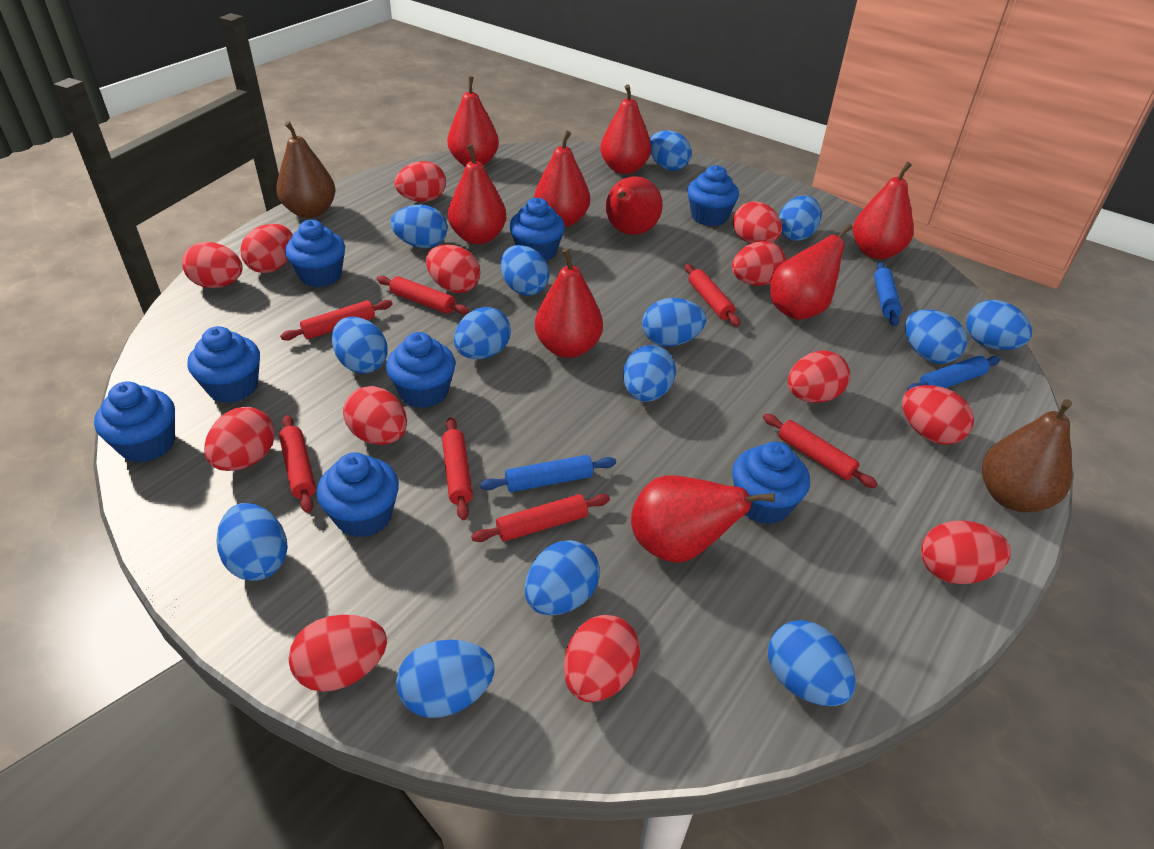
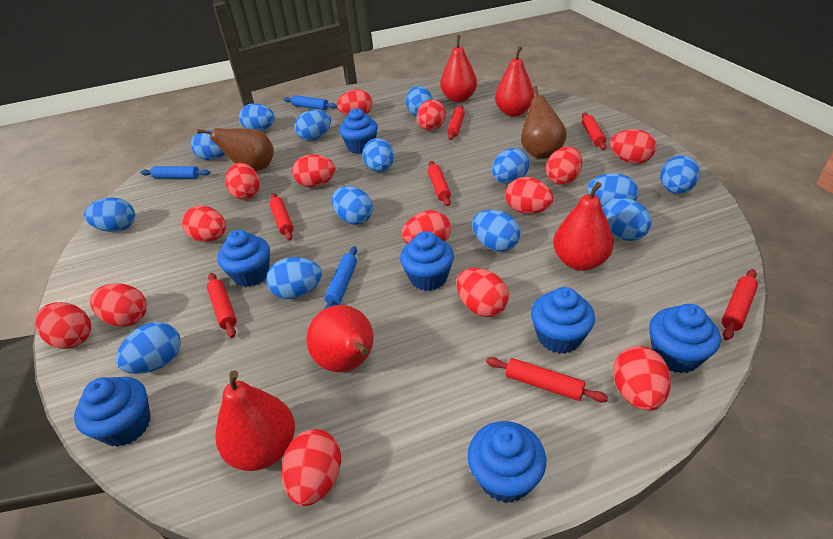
blue cupcake: 8 -> 7
red egg: 13 -> 14
red pear: 9 -> 5

